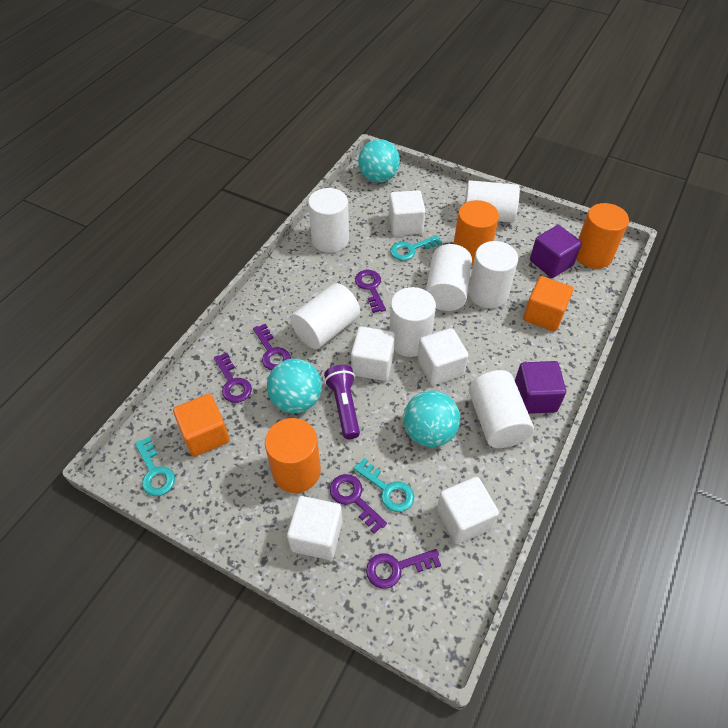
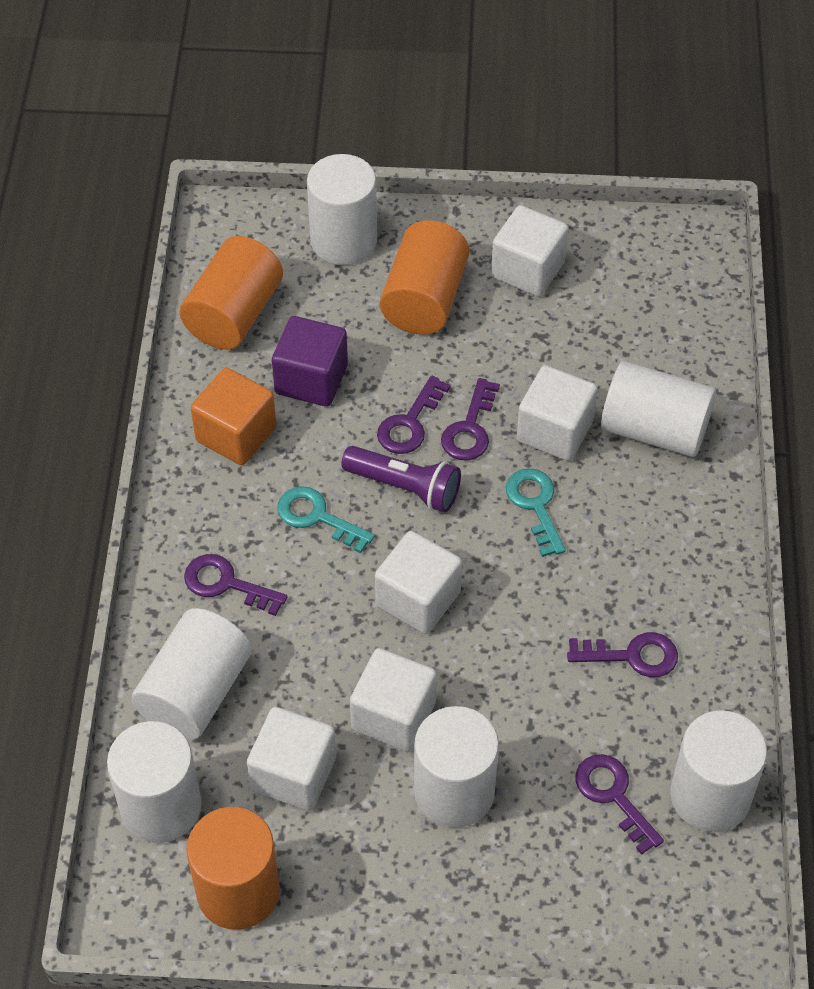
orange cube: 2 -> 1
purple cube: 2 -> 1
turquoise ball: 3 -> 0
turquoise key: 3 -> 2
white cylinder: 7 -> 6

